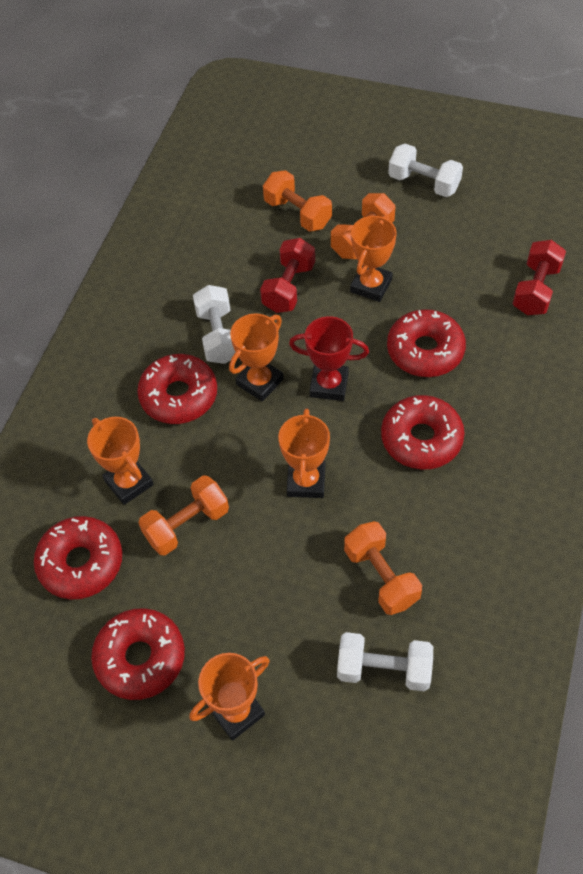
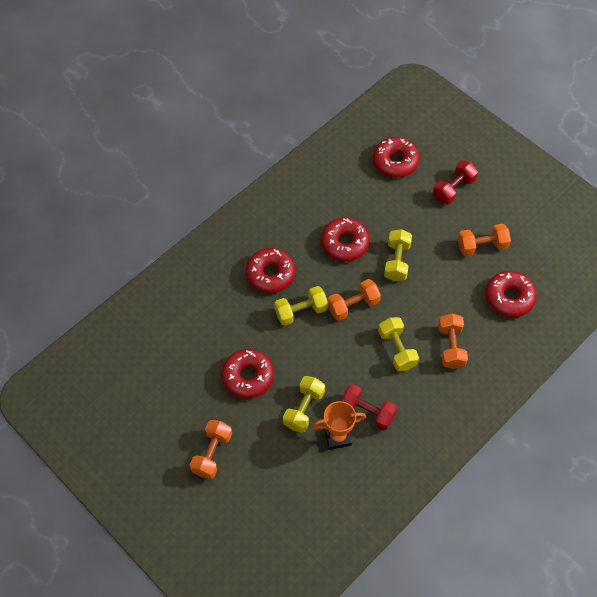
orange trophy: 5 -> 1
red trophy: 1 -> 0
white dumbbell: 3 -> 0
yellow dumbbell: 0 -> 4

